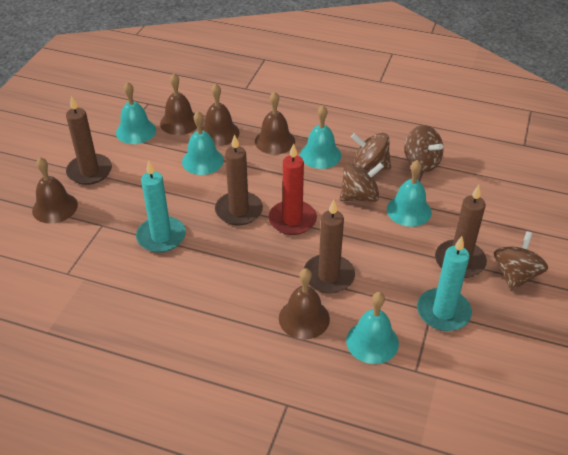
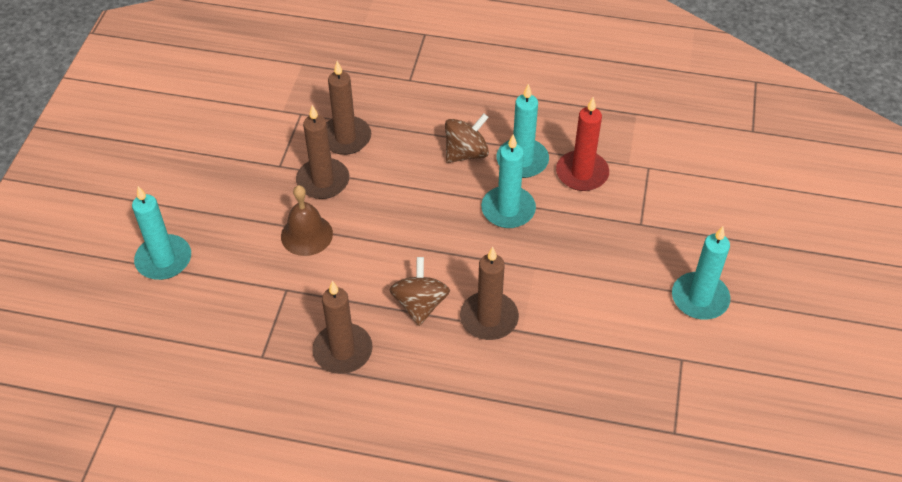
brown bell: 5 -> 1
brown spinning top: 4 -> 2
turquoise bell: 5 -> 0
turquoise candle: 2 -> 4

